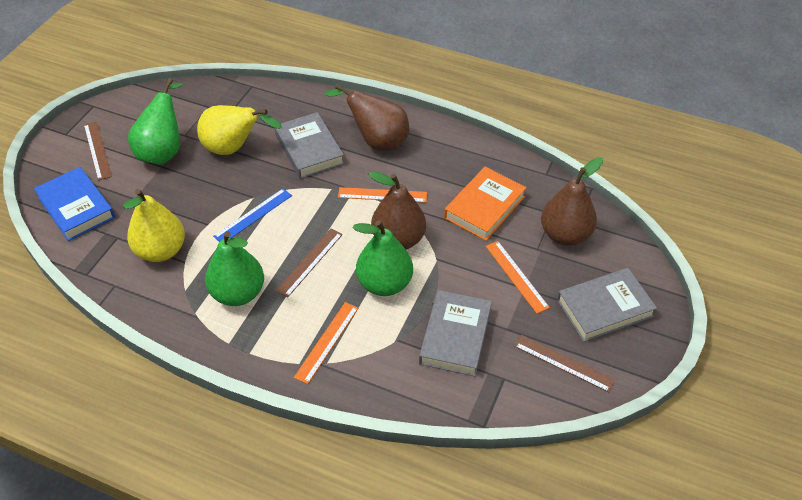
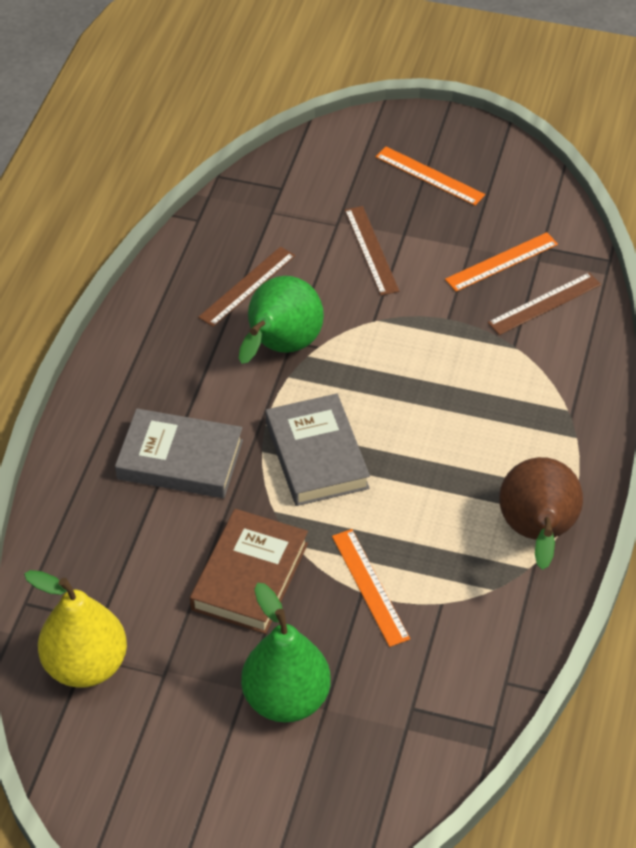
blue book: 1 -> 0
blue ruler: 1 -> 0
brown book: 0 -> 1
brown pear: 3 -> 1
green pear: 3 -> 2
grey book: 3 -> 2
orange book: 1 -> 0
yellow pear: 2 -> 1

